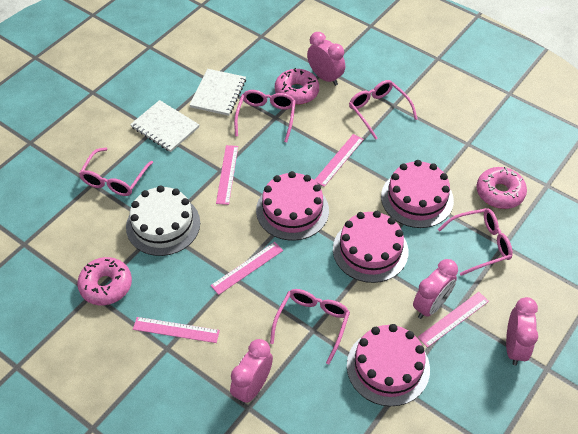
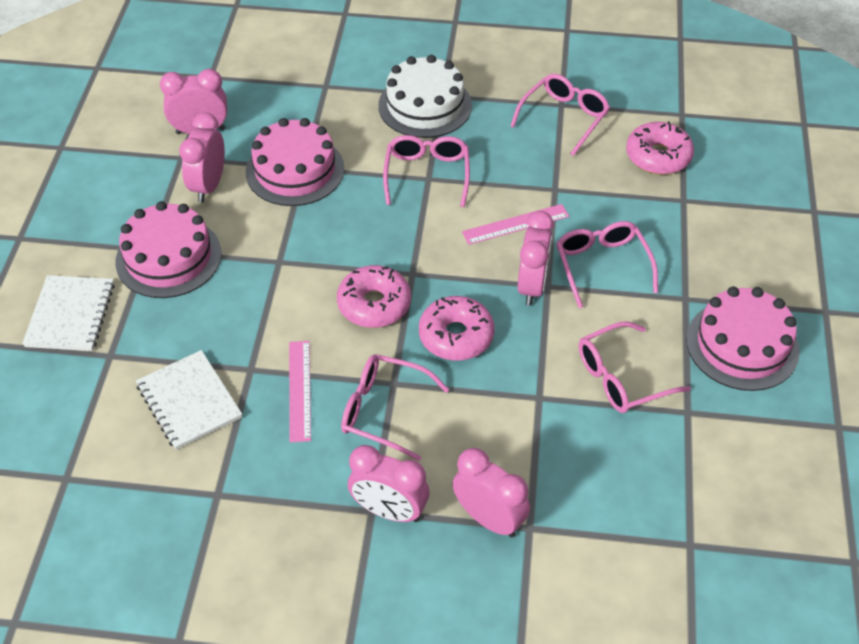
pink cake: 4 -> 3
pink clock: 4 -> 5
pink ruler: 5 -> 2

